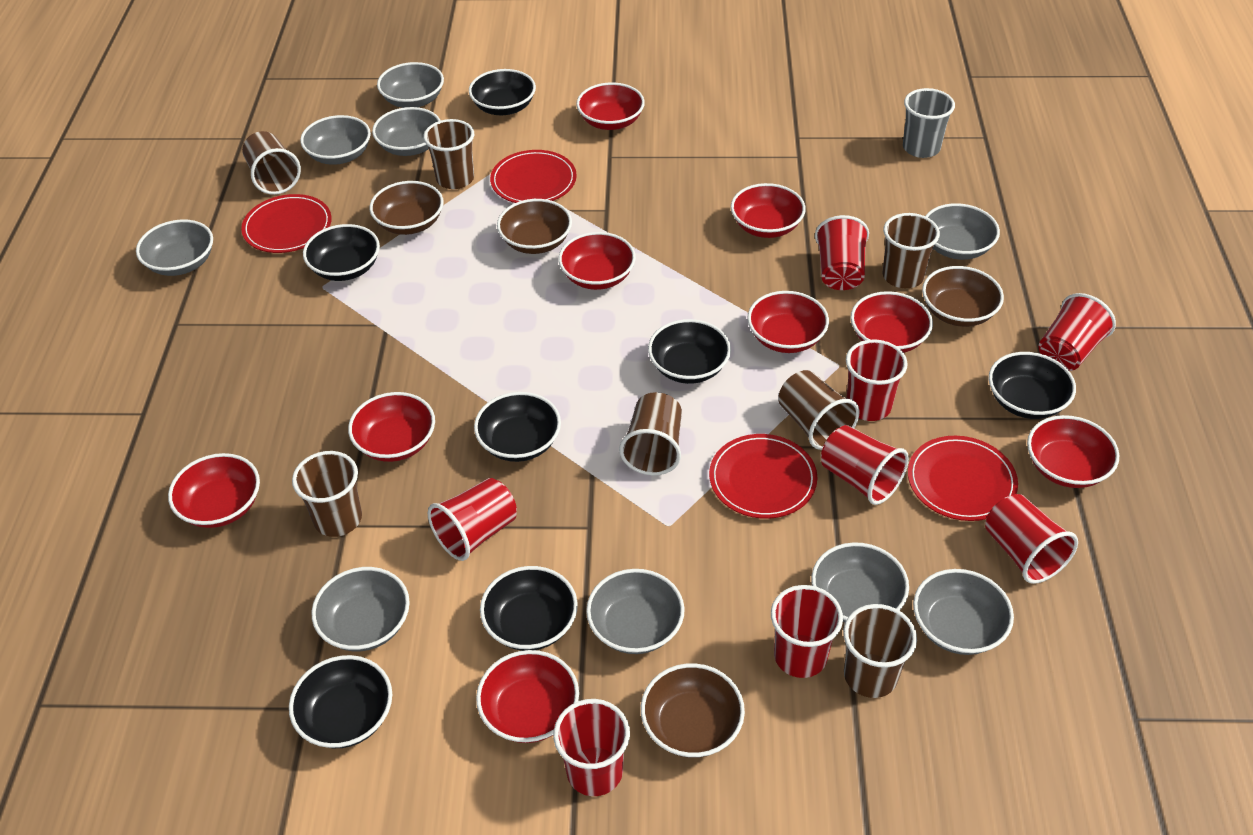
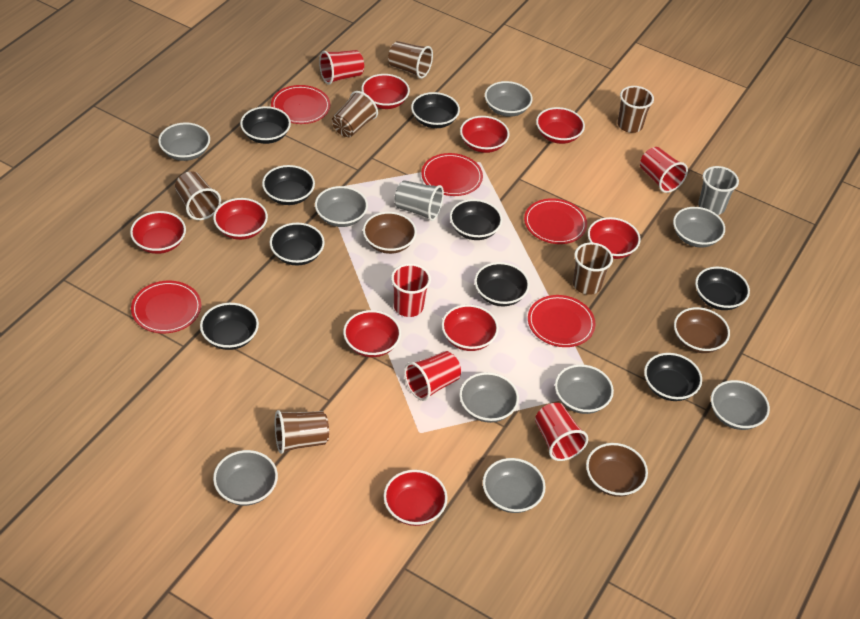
black bowl: 7 -> 9
brown bowl: 4 -> 3
brown cup: 7 -> 6
grey cup: 1 -> 2
red cup: 8 -> 5
red plate: 4 -> 5

